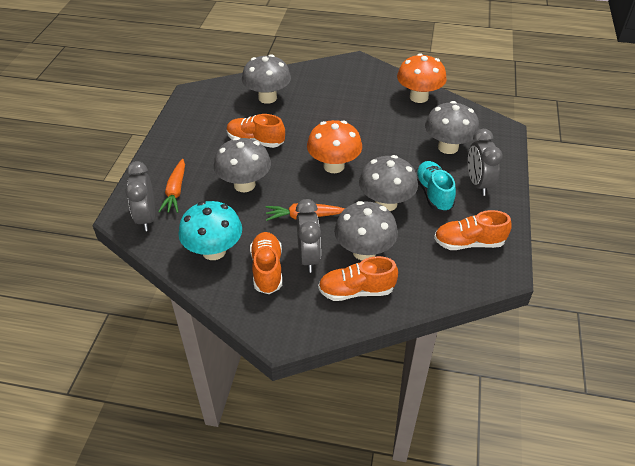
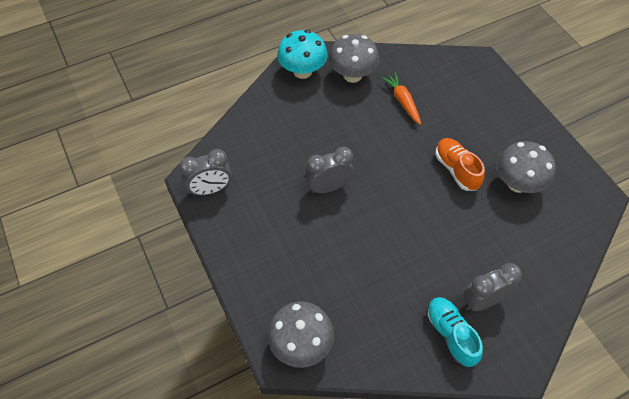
grey mushroom: 5 -> 3
orange carrot: 2 -> 1
orange mushroom: 2 -> 0
orange shoe: 4 -> 1

